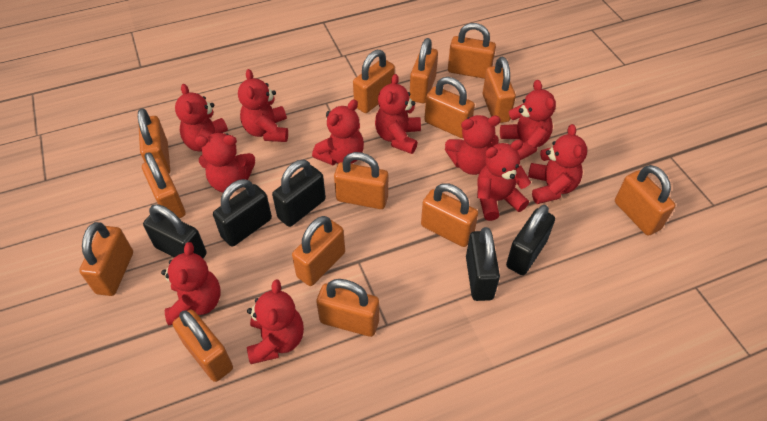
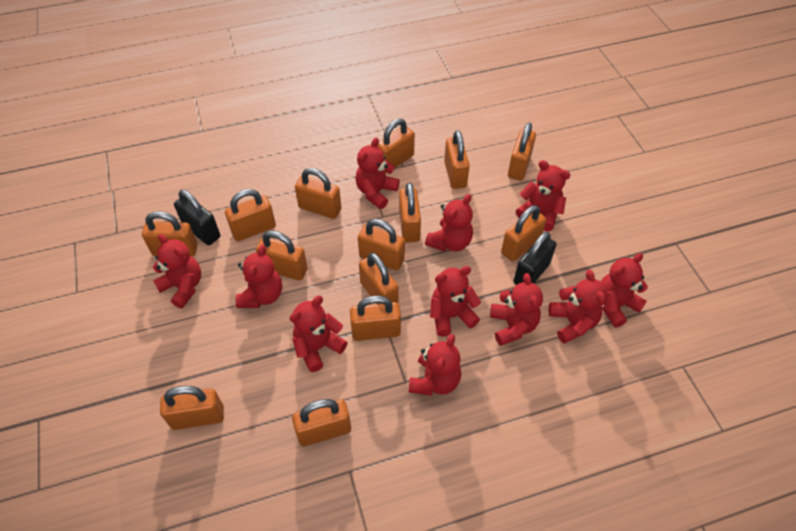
black padlock: 5 -> 2

